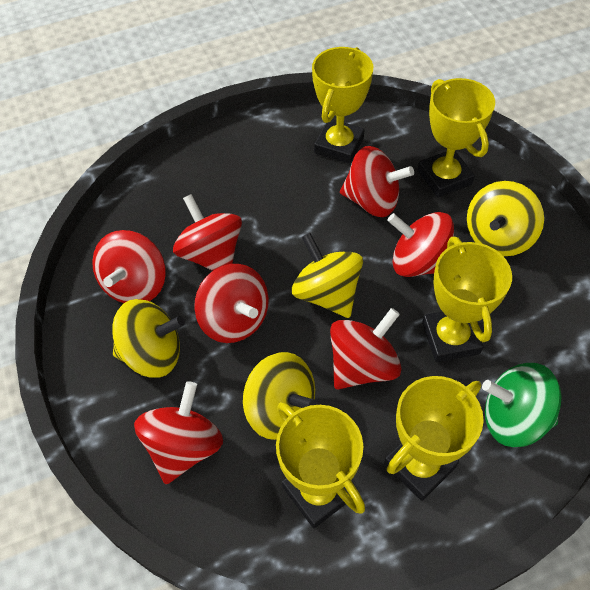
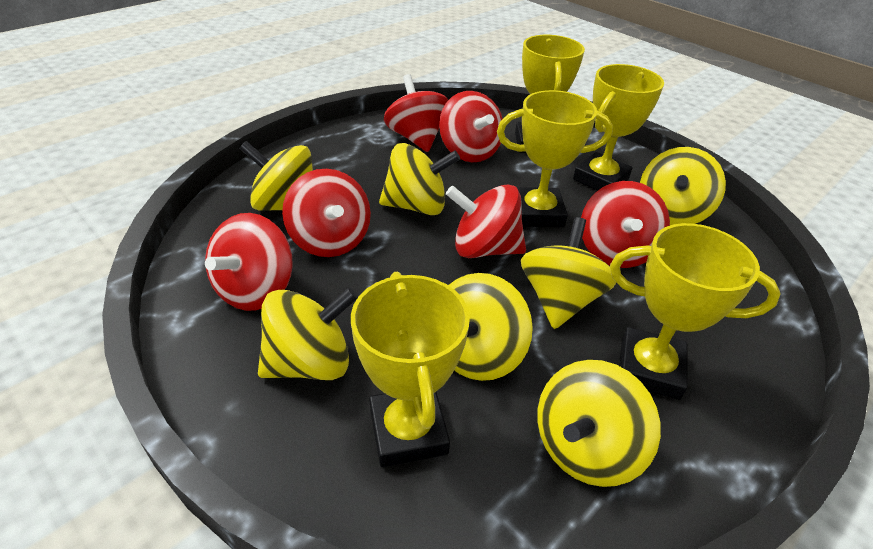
green spinning top: 1 -> 0
red spinning top: 7 -> 6
yellow spinning top: 4 -> 7

